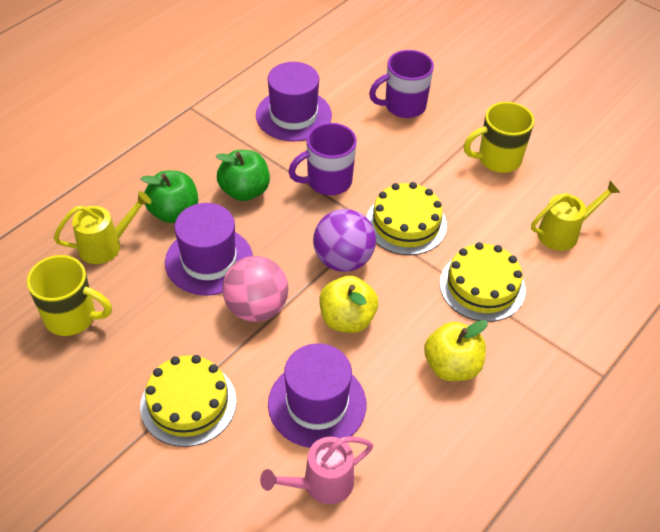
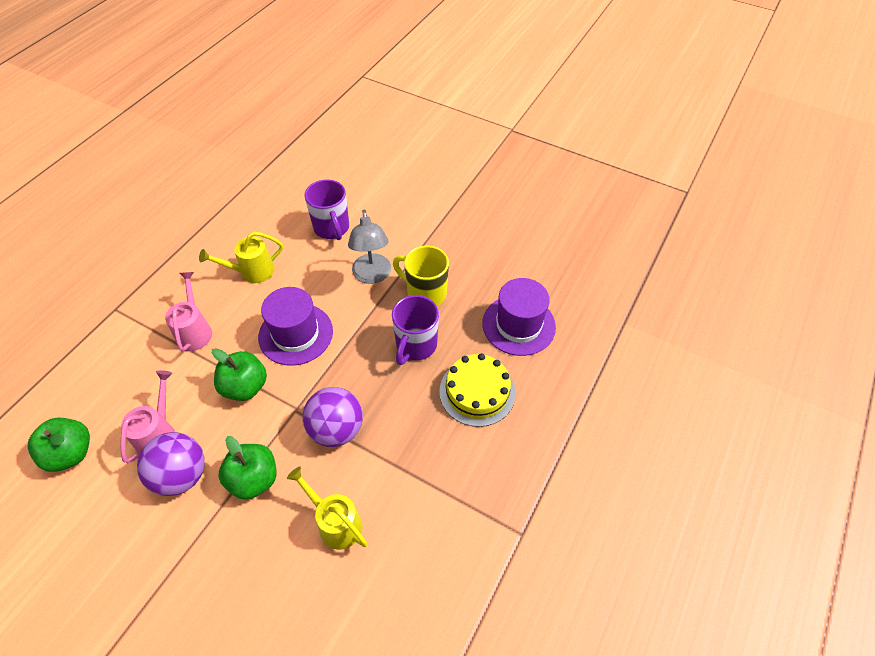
green apple: 2 -> 3
grey lamp: 0 -> 1
pink ball: 1 -> 0
pink watering can: 1 -> 2
purple ball: 1 -> 2
purple hat: 3 -> 2
yellow apple: 2 -> 0
yellow cake: 3 -> 1
yellow mug: 2 -> 1

